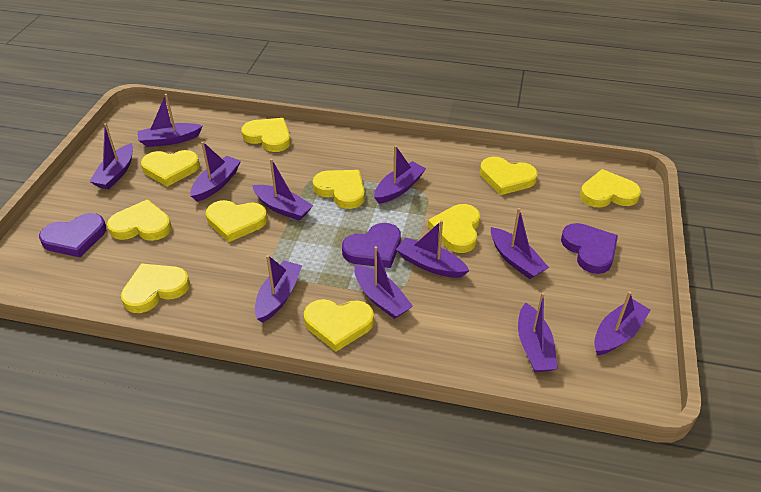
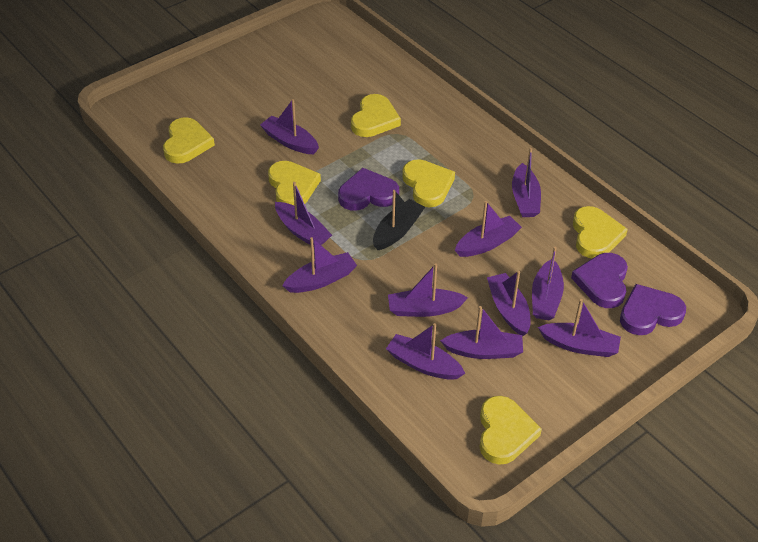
black boat: 0 -> 1
yellow heart: 10 -> 6

